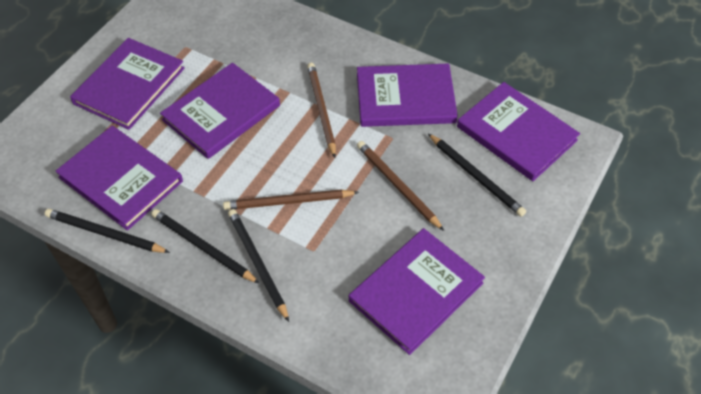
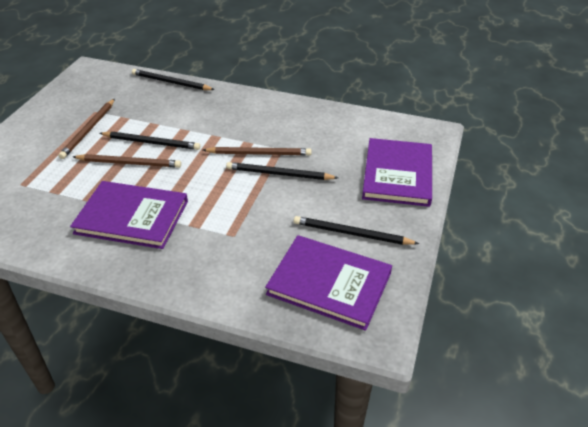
purple book: 6 -> 3

